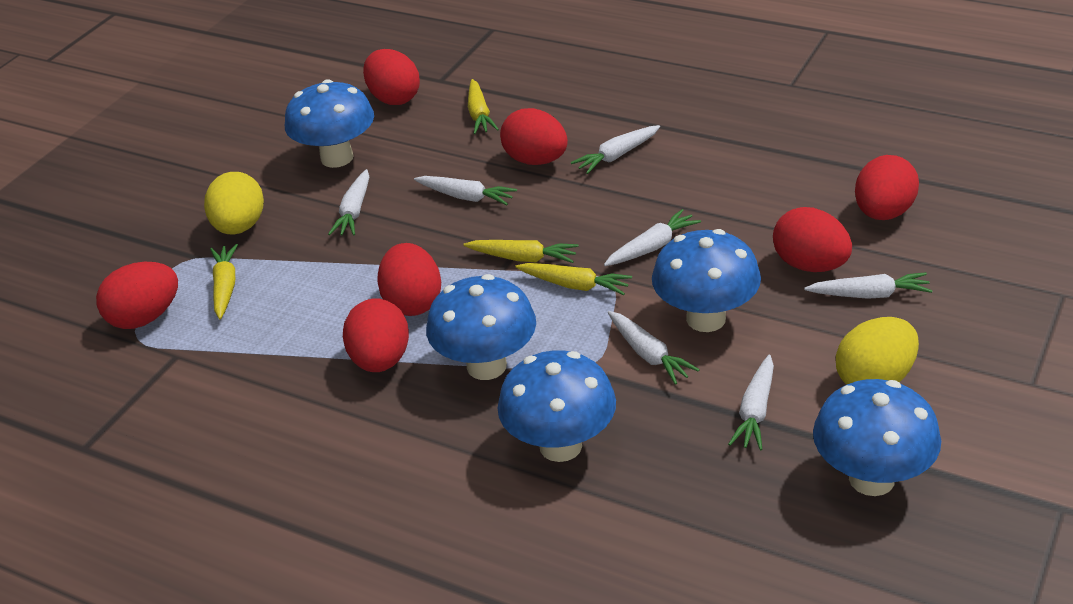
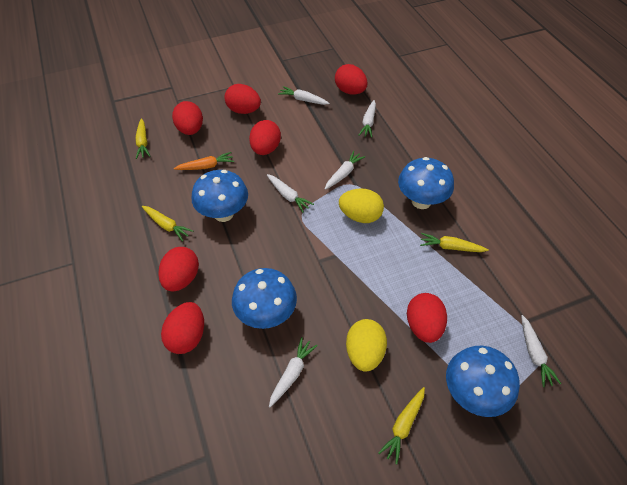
blue mushroom: 5 -> 4
orange carrot: 0 -> 1
white carrot: 7 -> 6

